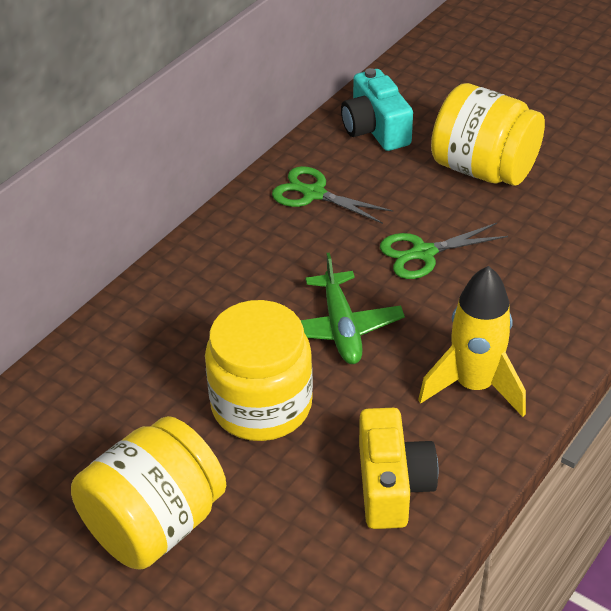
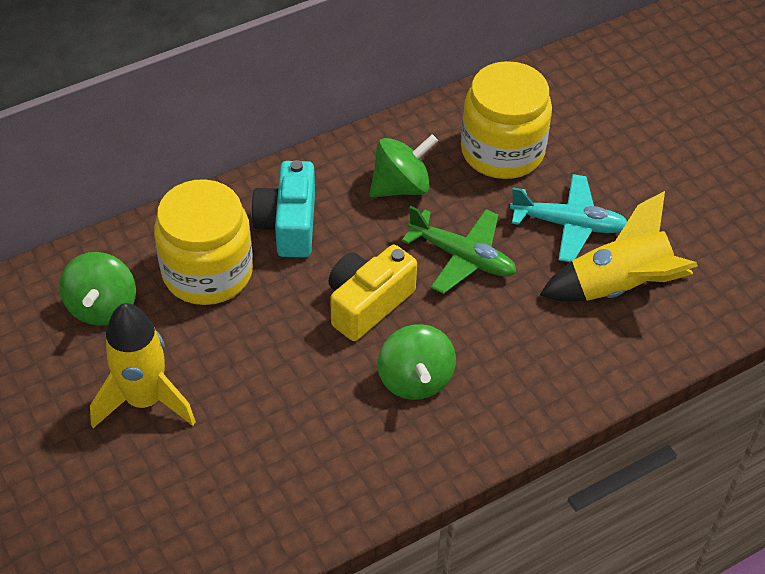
green scissors: 2 -> 0
green spinning top: 0 -> 3
turquoise plane: 0 -> 1
yellow jar: 3 -> 2
yellow rocket: 1 -> 2

